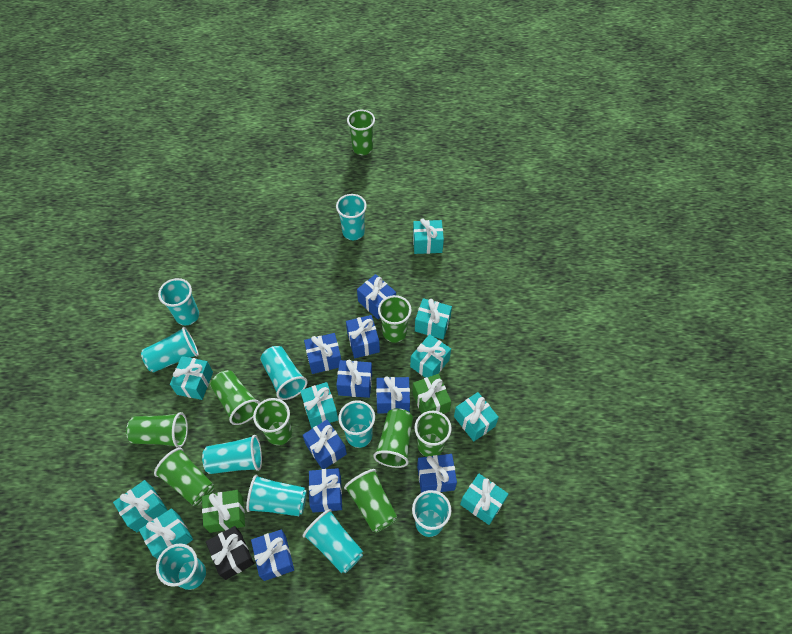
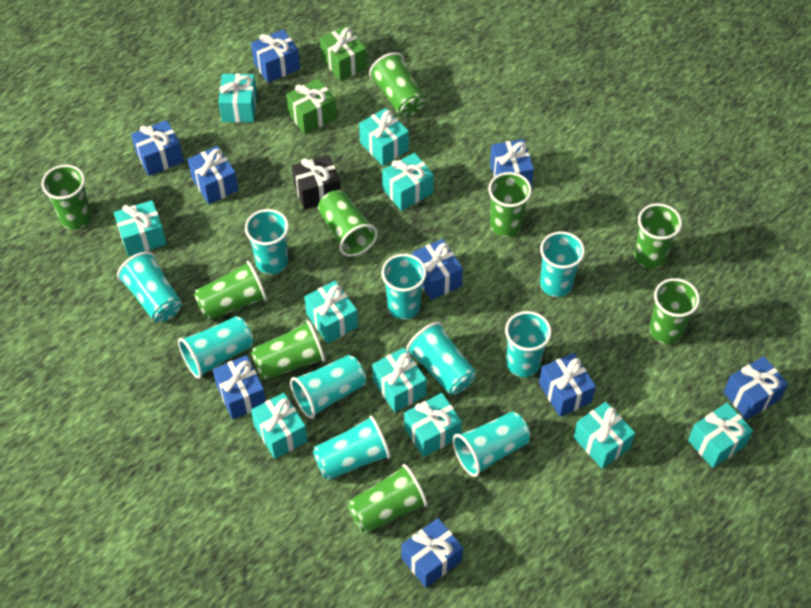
turquoise gift: 9 -> 10

